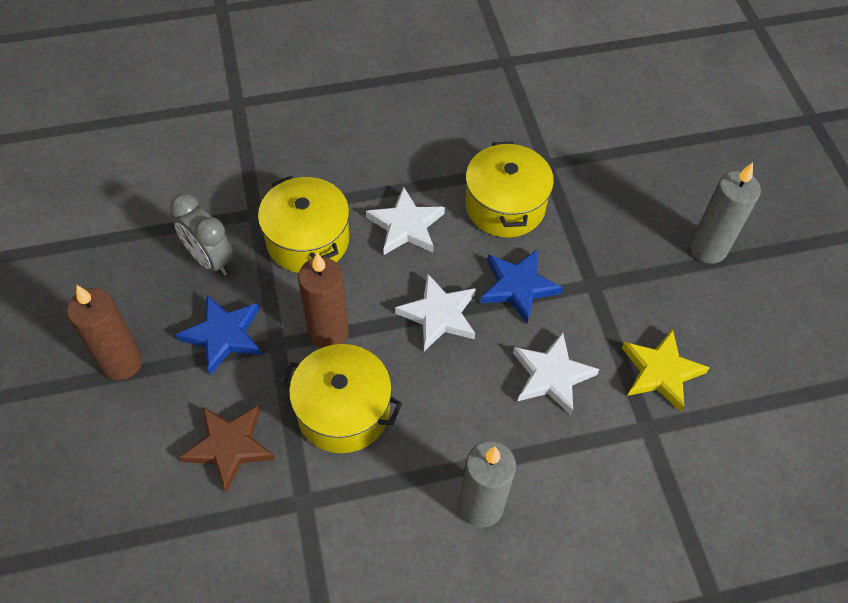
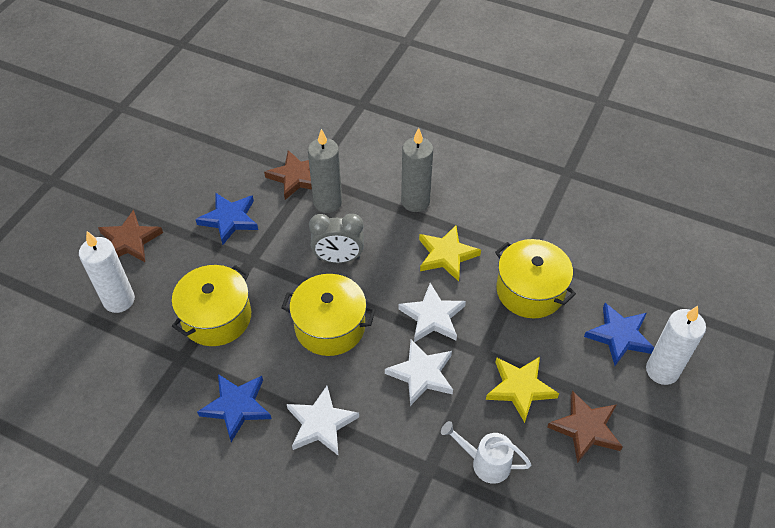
blue star: 2 -> 3
brown candle: 2 -> 0
brown star: 1 -> 3
white candle: 0 -> 2
white watering can: 0 -> 1
yellow star: 1 -> 2

